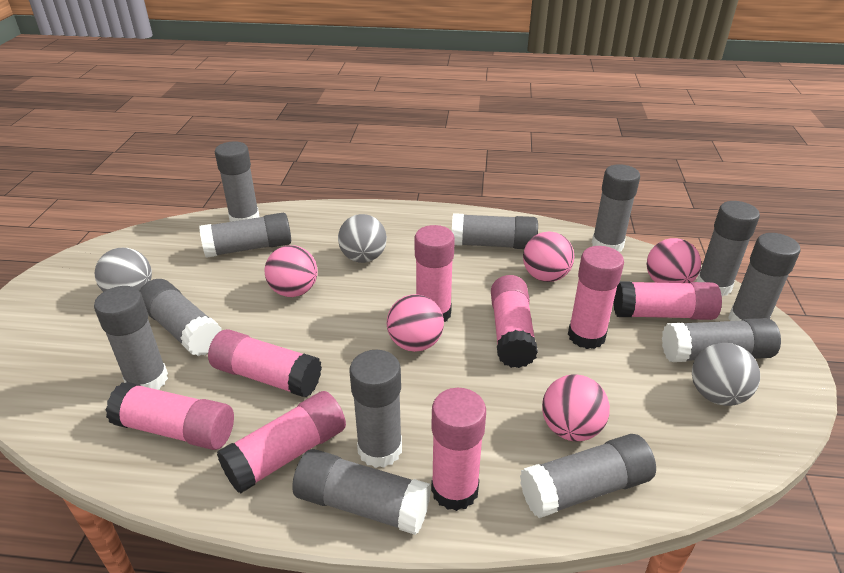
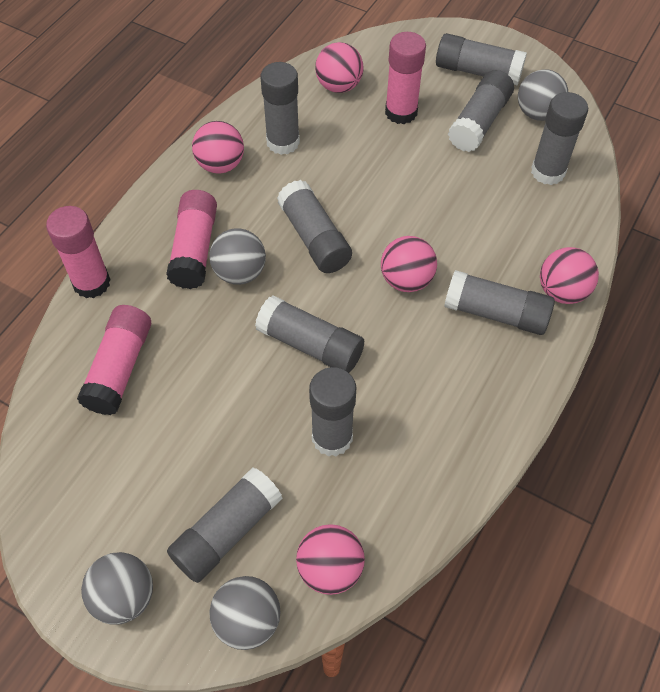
grey ball: 3 -> 4
grey glue stick: 12 -> 9
pink glue stick: 8 -> 4

